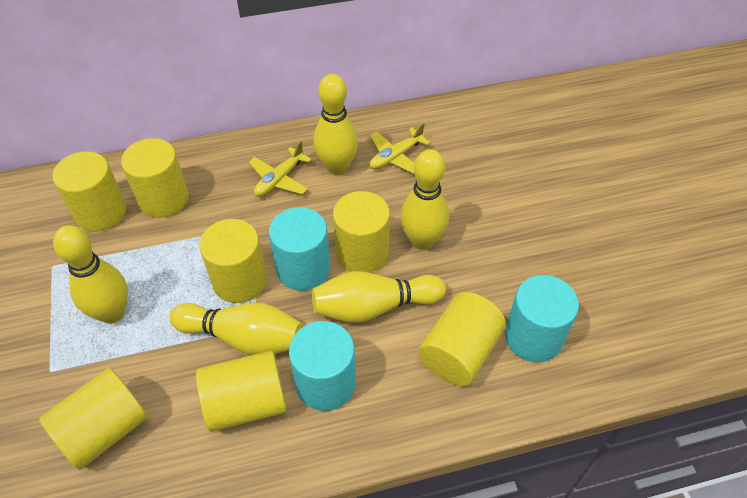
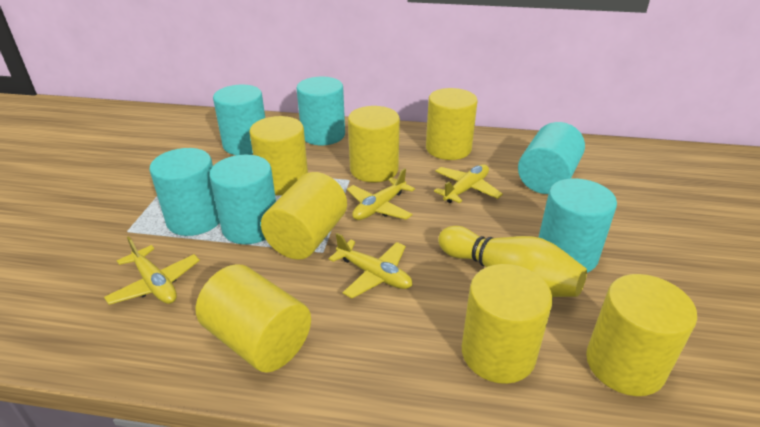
turquoise cylinder: 3 -> 6
yellow bowling pin: 5 -> 1
yellow plane: 2 -> 4

